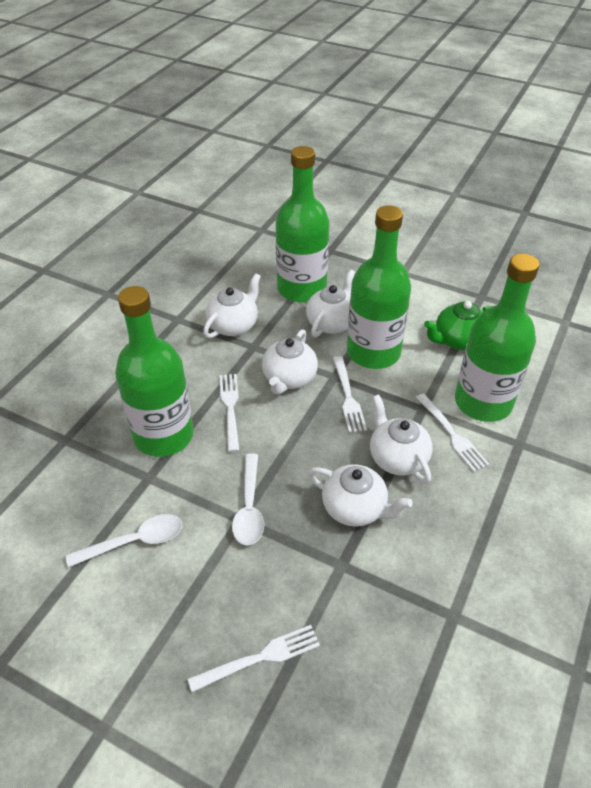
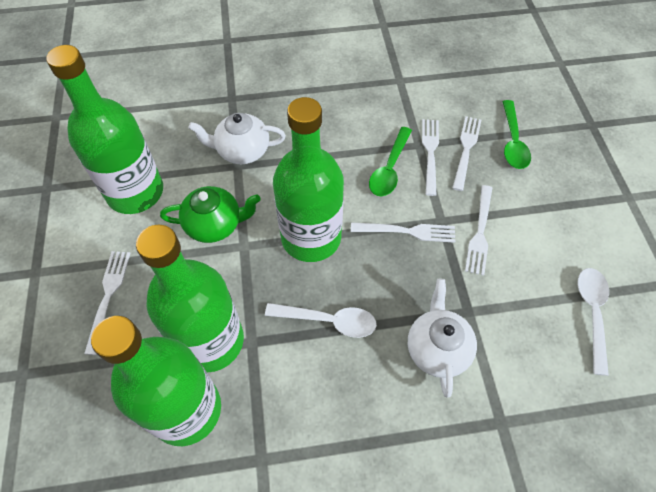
green spoon: 0 -> 2
white fork: 4 -> 5
white teapot: 5 -> 2

